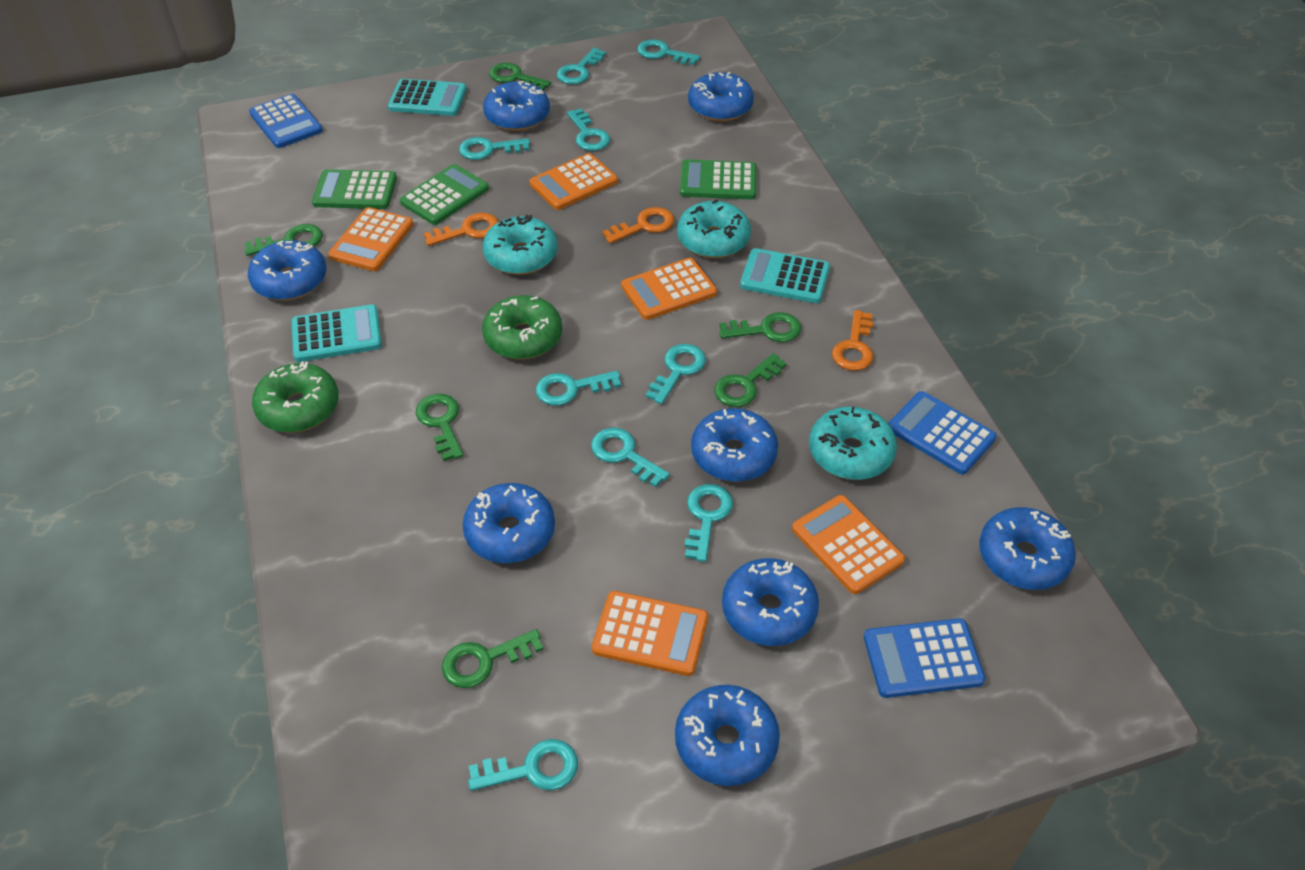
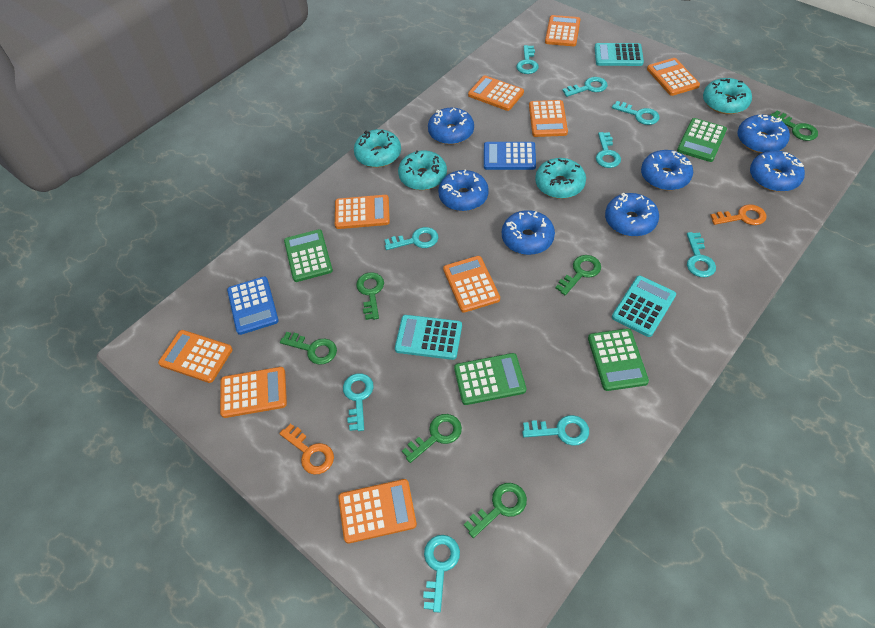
blue calculator: 3 -> 2
blue donut: 8 -> 7
green calculator: 3 -> 4
green donut: 2 -> 0
orange calculator: 5 -> 9
orange key: 3 -> 2
turquoise donut: 3 -> 4

